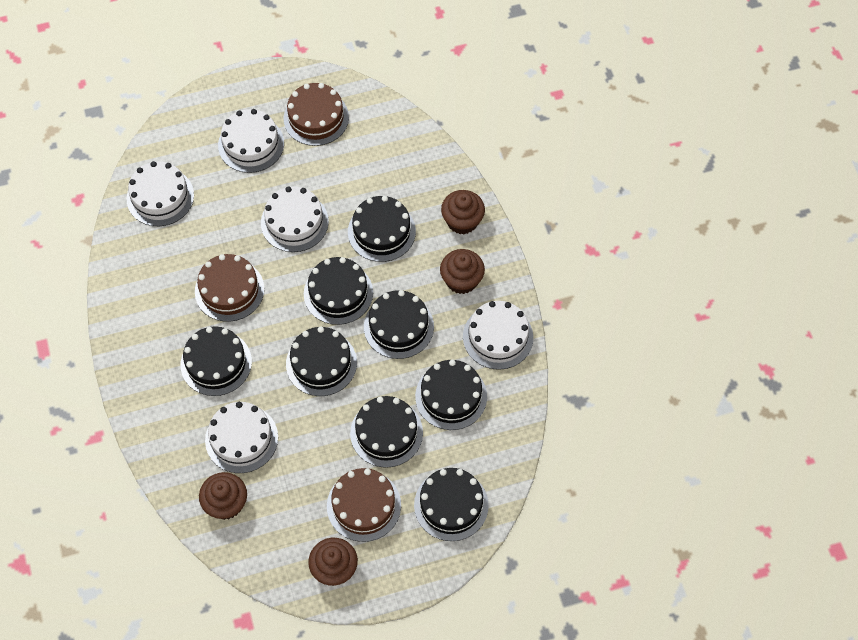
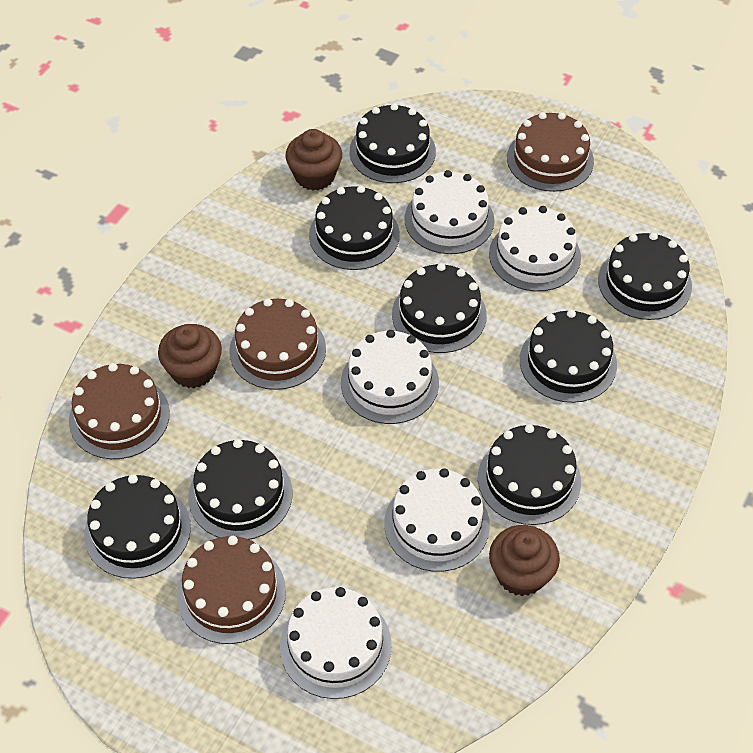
brown cake: 3 -> 4
brown cupcake: 4 -> 3

